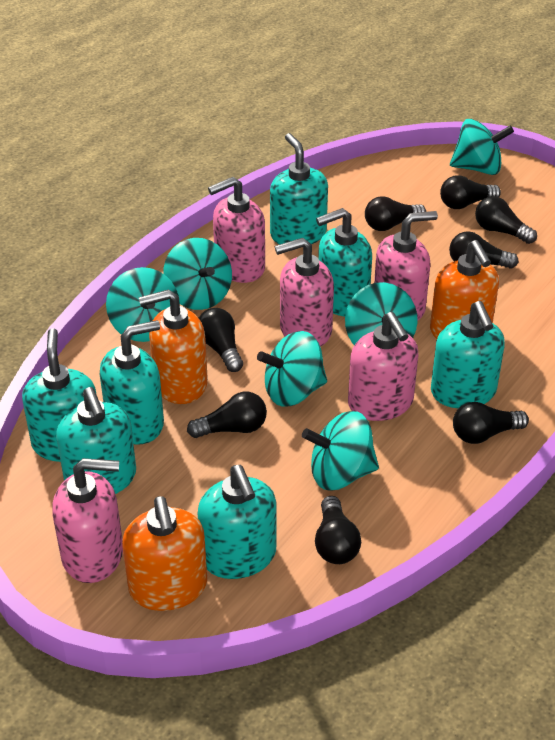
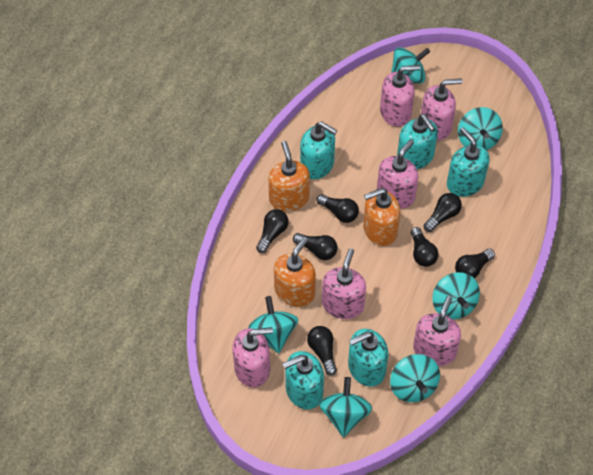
black light bulb: 8 -> 7
pink soap dispenser: 5 -> 6
turquoise soap dispenser: 7 -> 5

